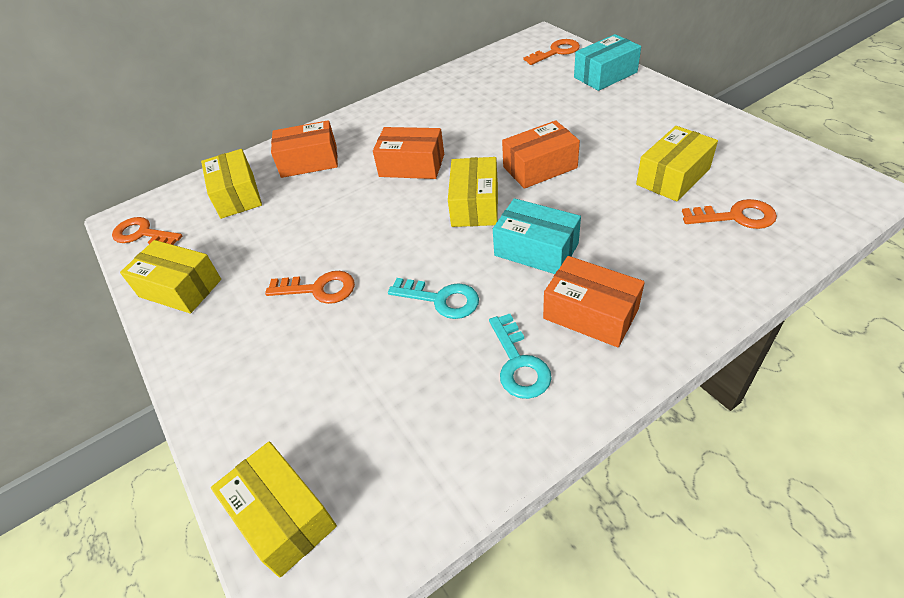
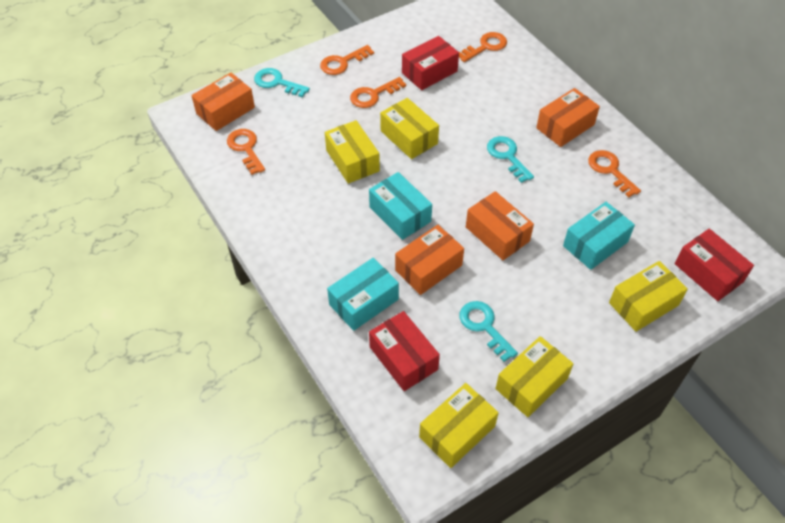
orange key: 4 -> 5
red box: 0 -> 3
turquoise box: 2 -> 3
turquoise key: 2 -> 3

